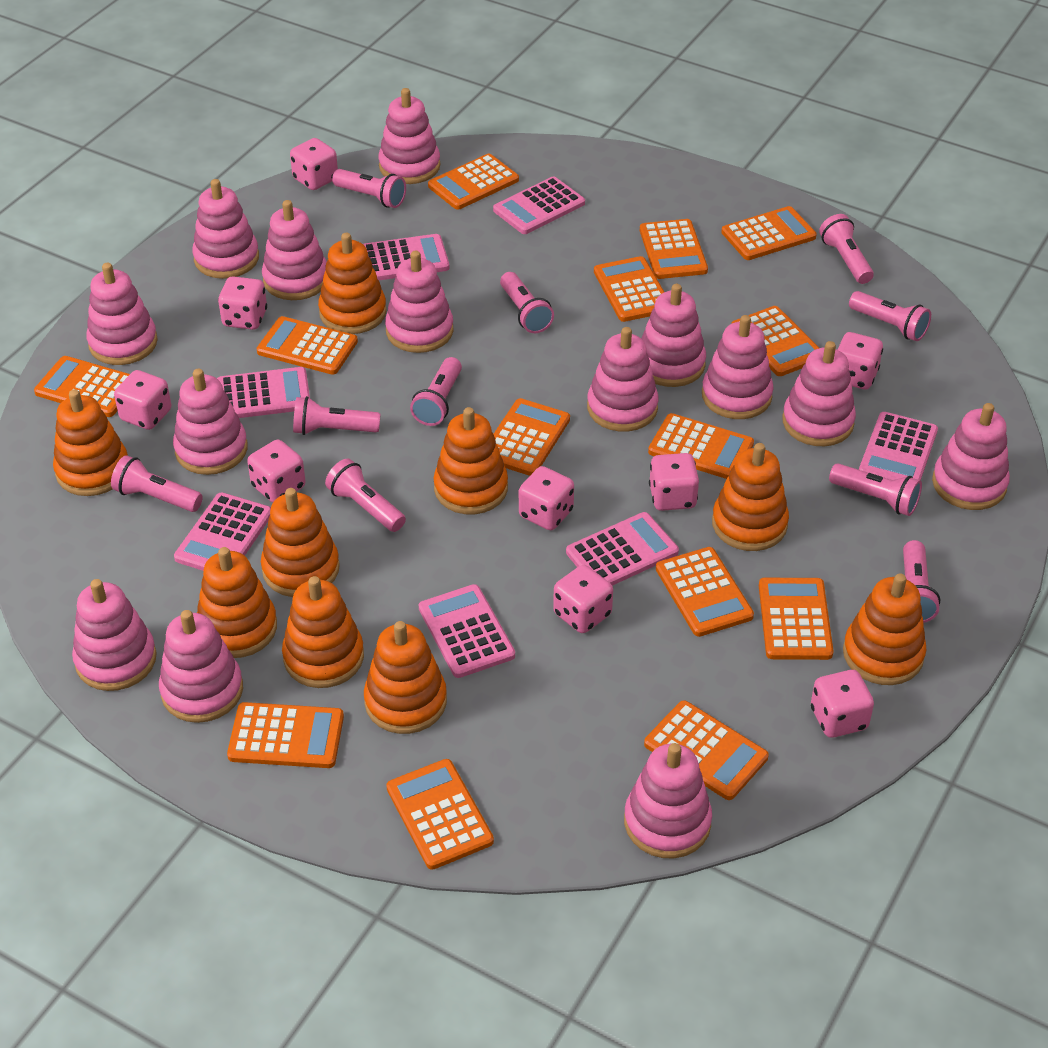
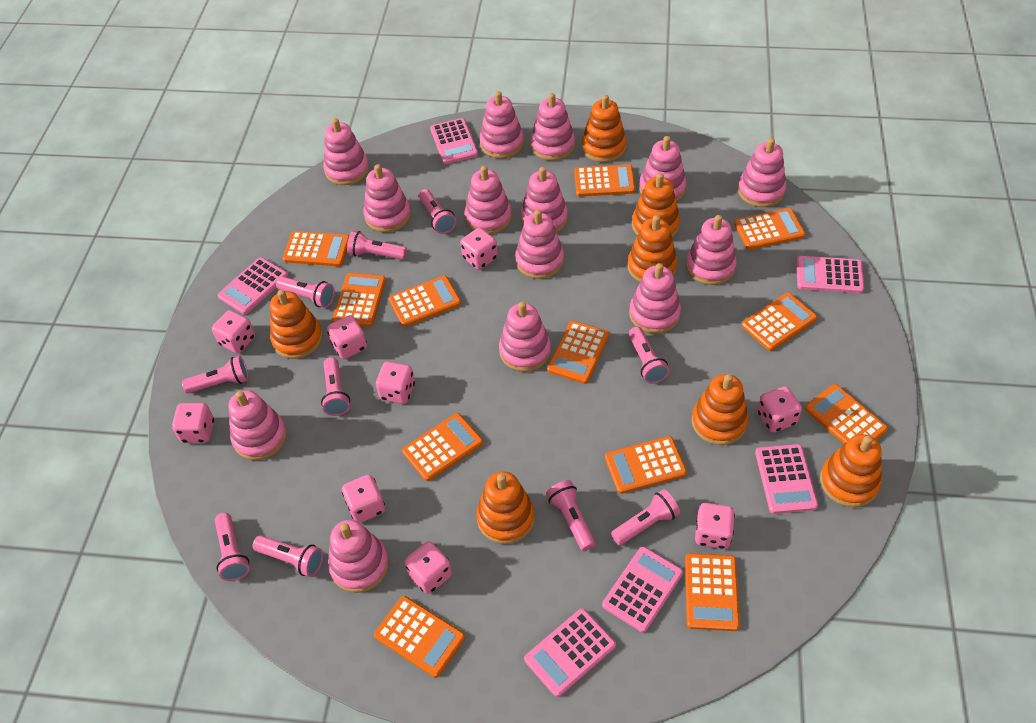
orange calculator: 14 -> 12
orange stacking toy: 9 -> 7
pink calculator: 7 -> 6

